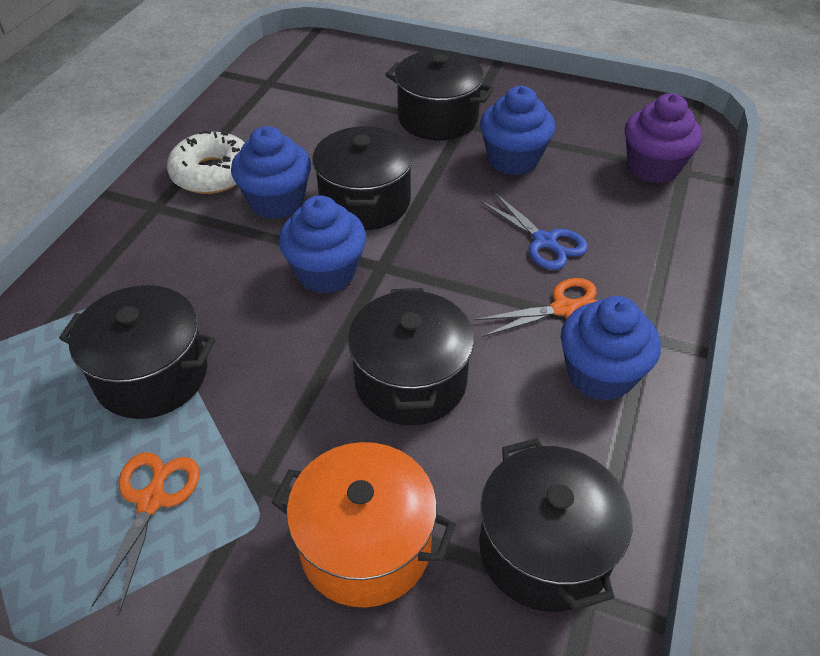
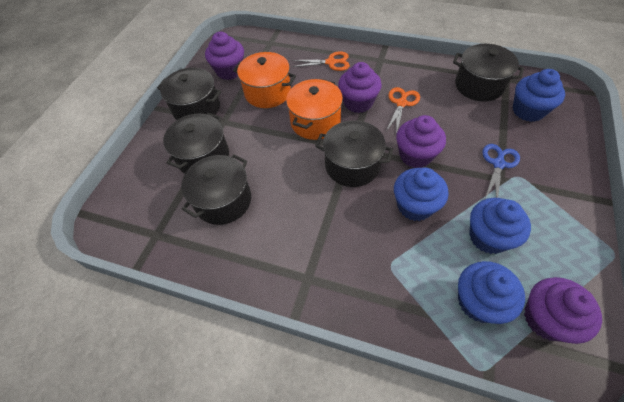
orange pot: 1 -> 2
purple cupcake: 1 -> 4
white donut: 1 -> 0

